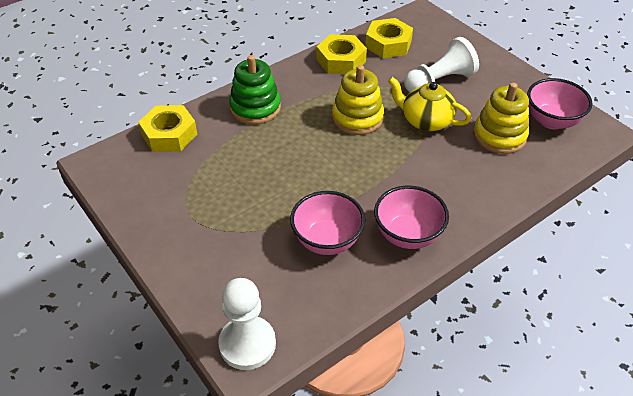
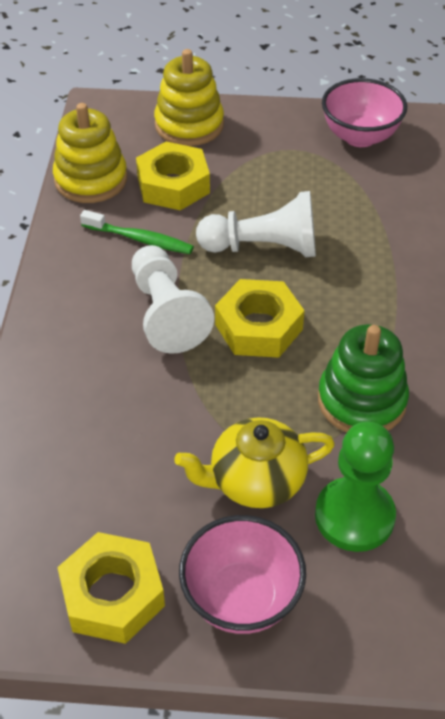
green pawn: 0 -> 1
green toothbrush: 0 -> 1
pink bowl: 3 -> 2

